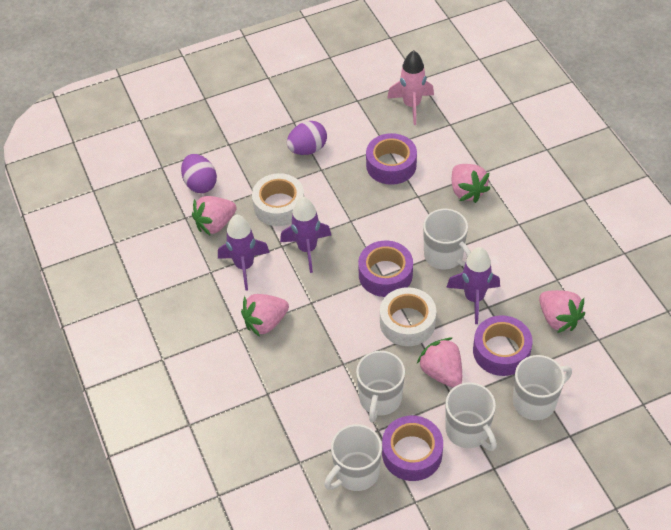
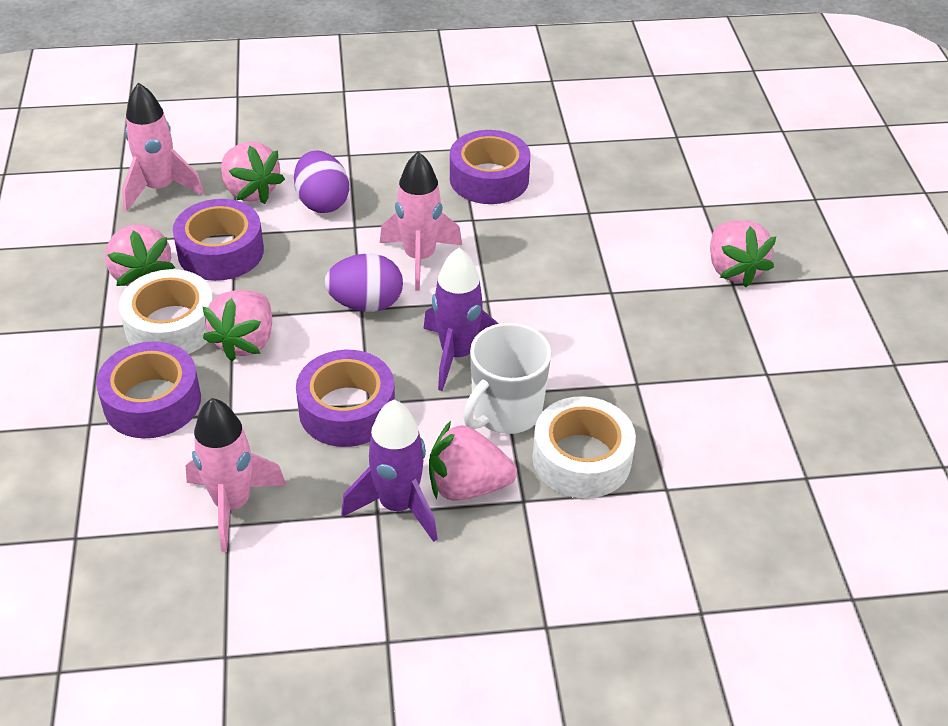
pink rocket: 1 -> 3
purple rocket: 3 -> 2
white mug: 5 -> 1

